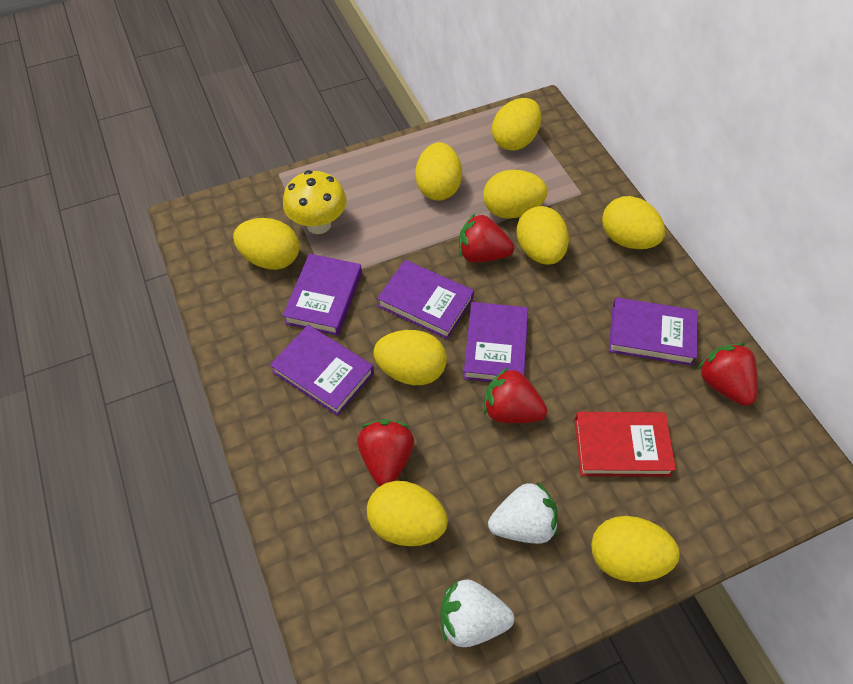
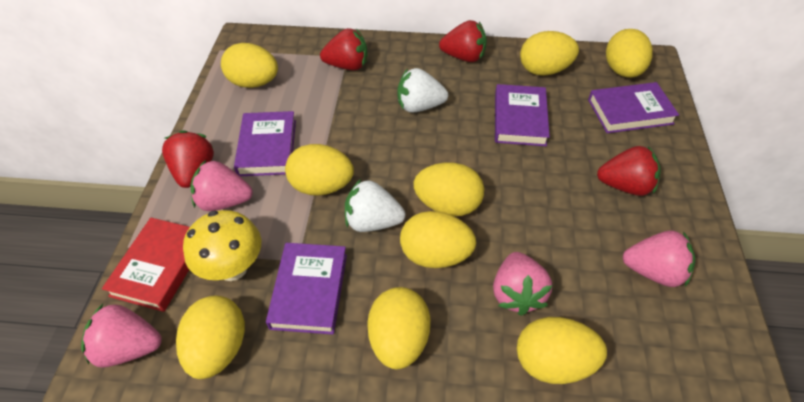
pink strawberry: 0 -> 4
purple book: 5 -> 4

